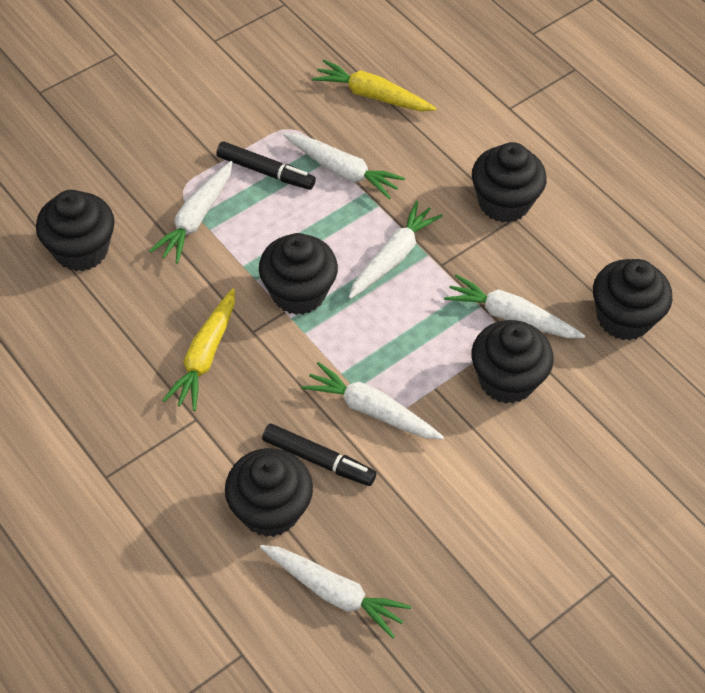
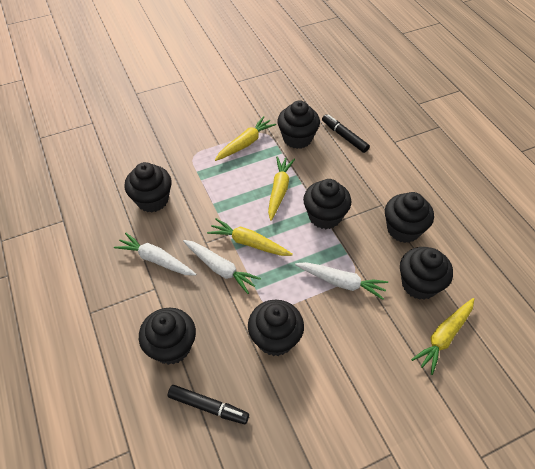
black cupcake: 6 -> 7
white carrot: 6 -> 3
yellow carrot: 2 -> 4

